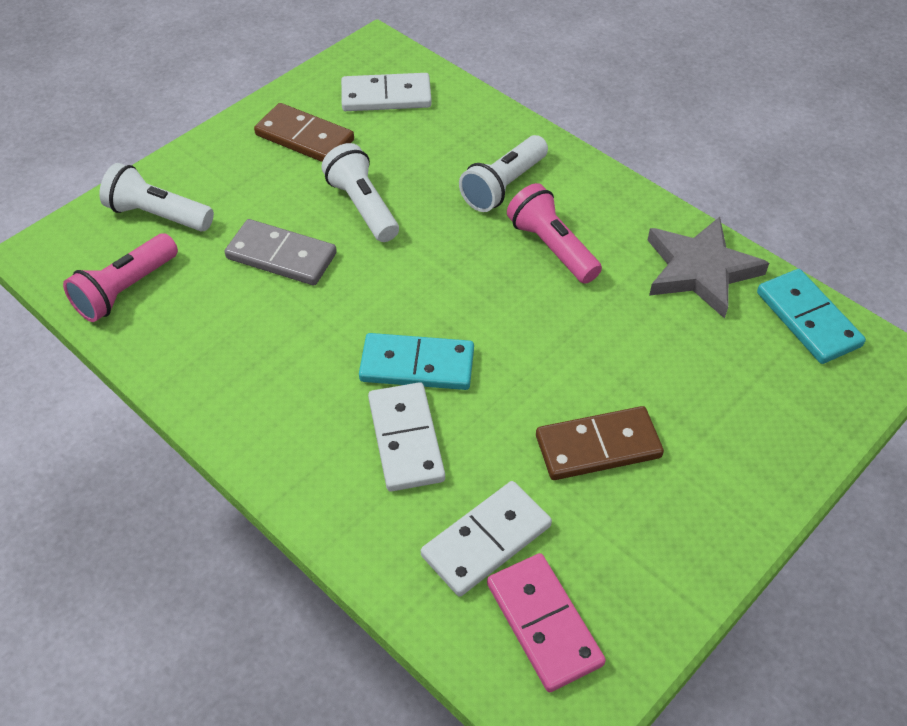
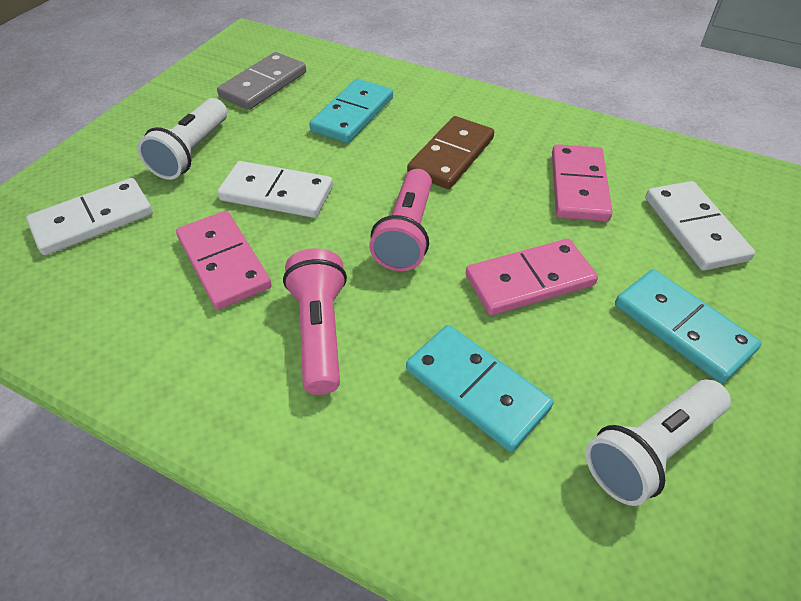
brown domino: 2 -> 1
grey star: 1 -> 0
pink domino: 1 -> 3
turquoise domino: 2 -> 3
white flashlight: 3 -> 2

